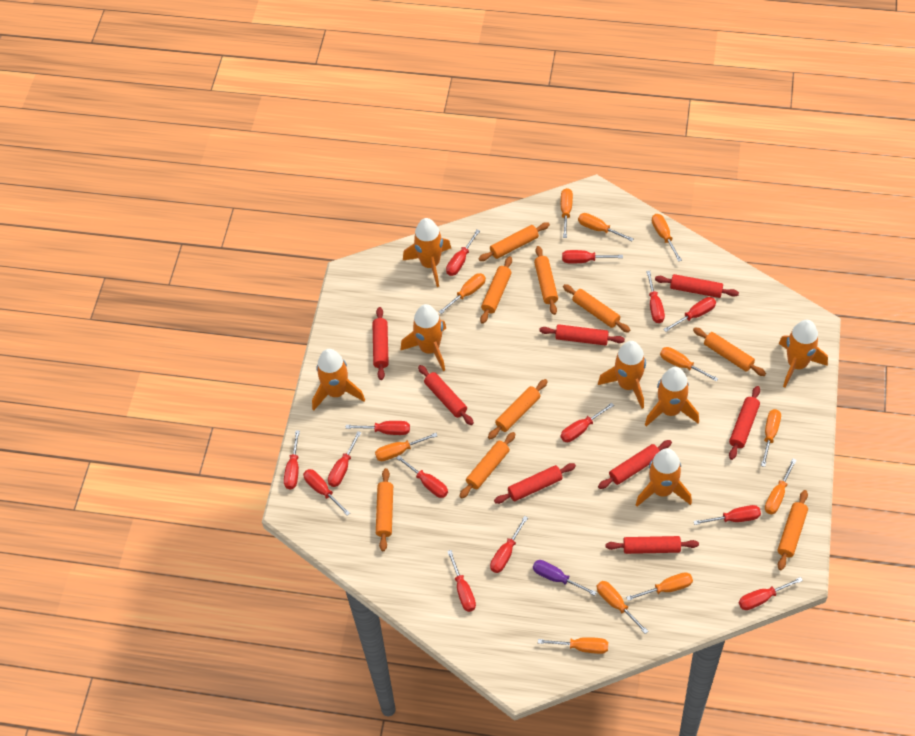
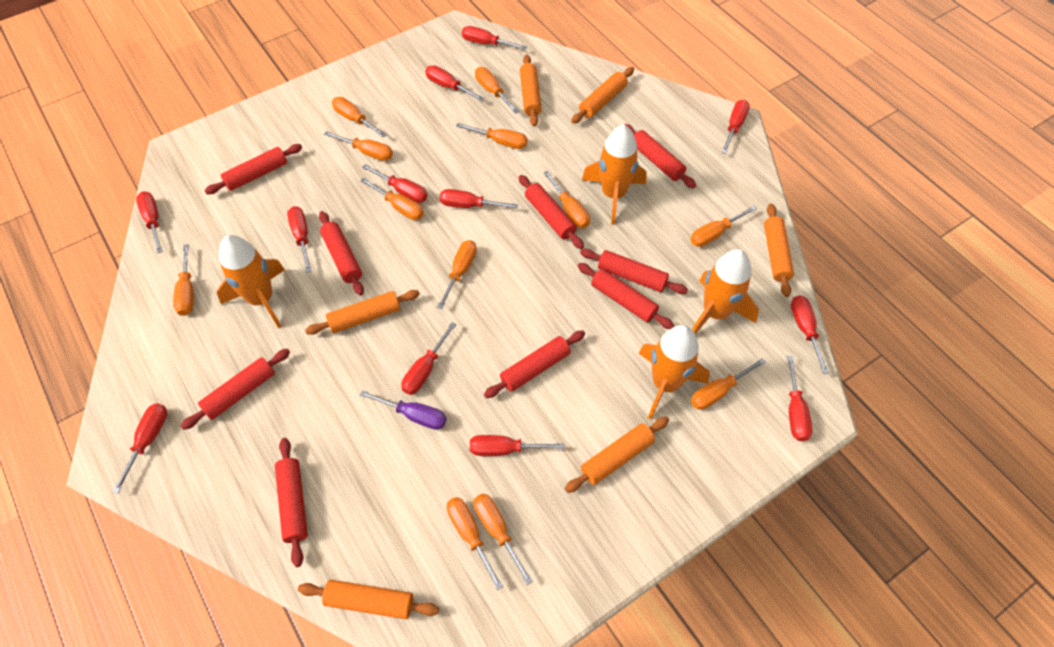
orange rocket: 7 -> 4
orange rolling pin: 9 -> 6
orange screwdriver: 11 -> 12
red rolling pin: 8 -> 9
red screwdriver: 14 -> 12

